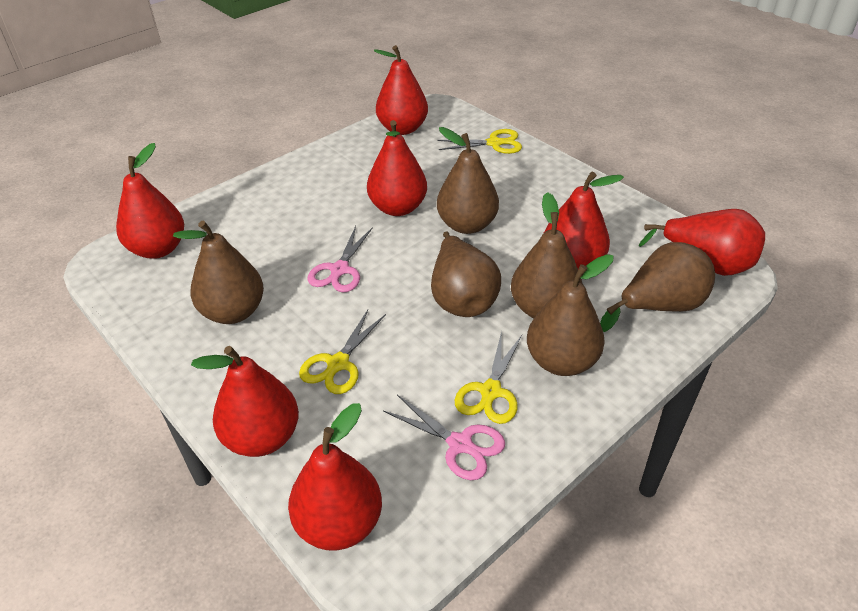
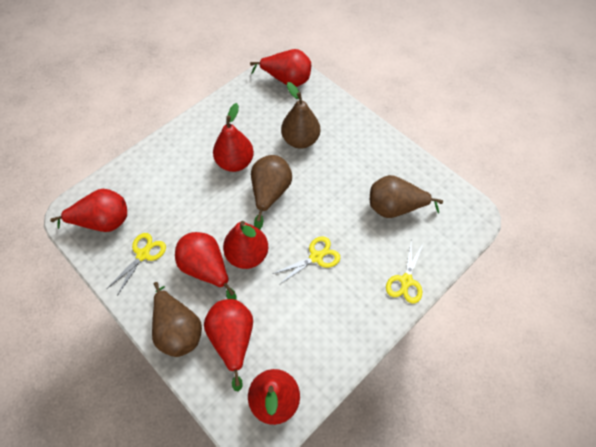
brown pear: 6 -> 4
pink scissors: 2 -> 0

